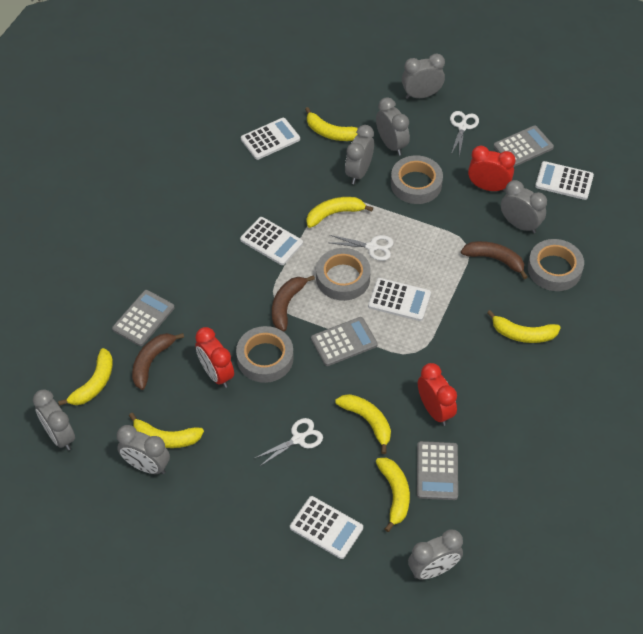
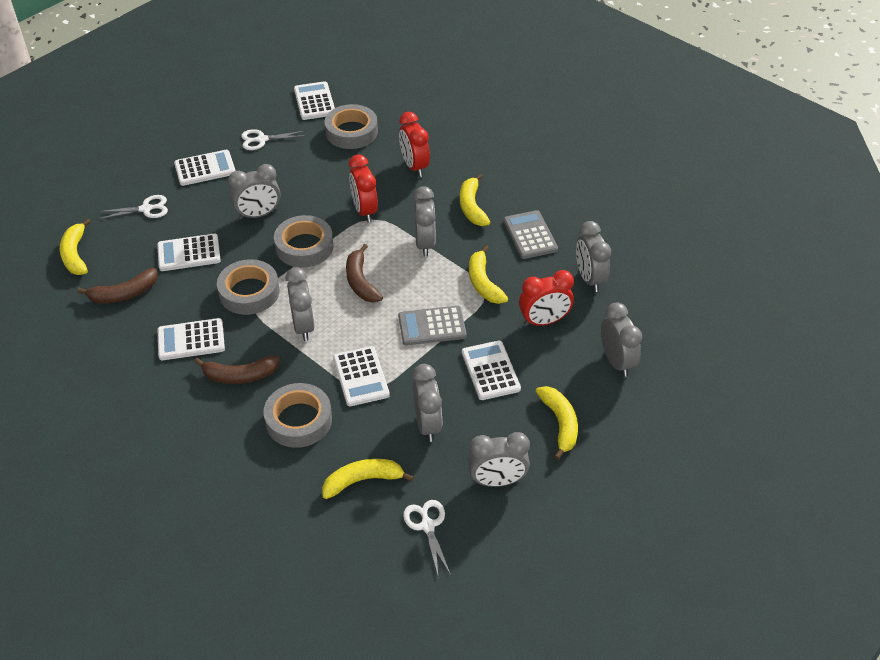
grey calculator: 4 -> 2
white calculator: 5 -> 6
yellow banana: 7 -> 5

